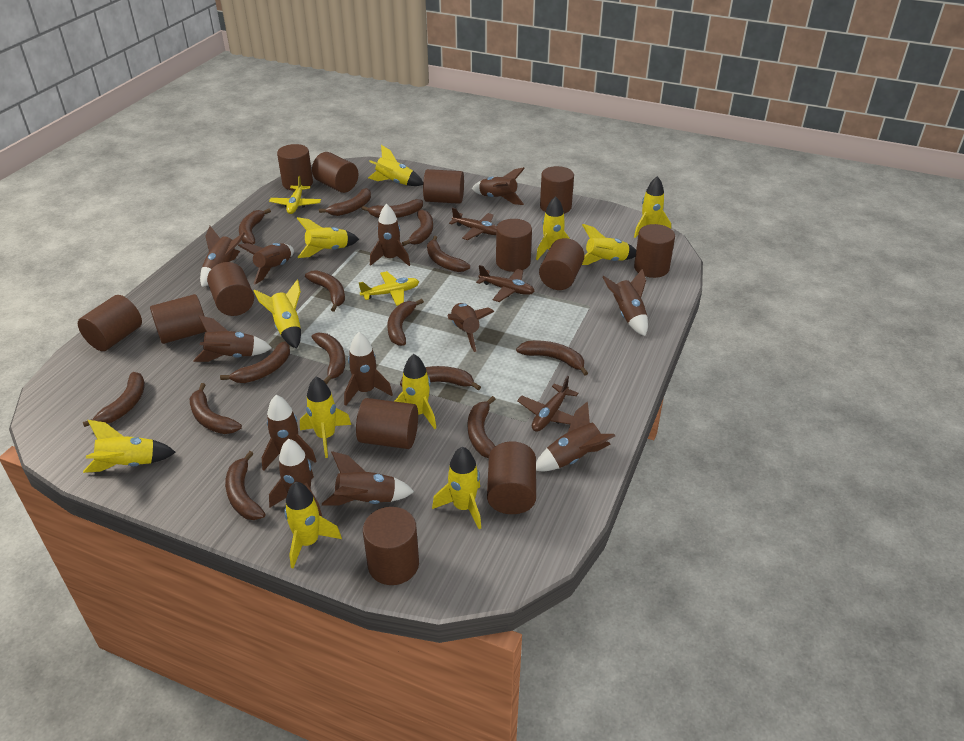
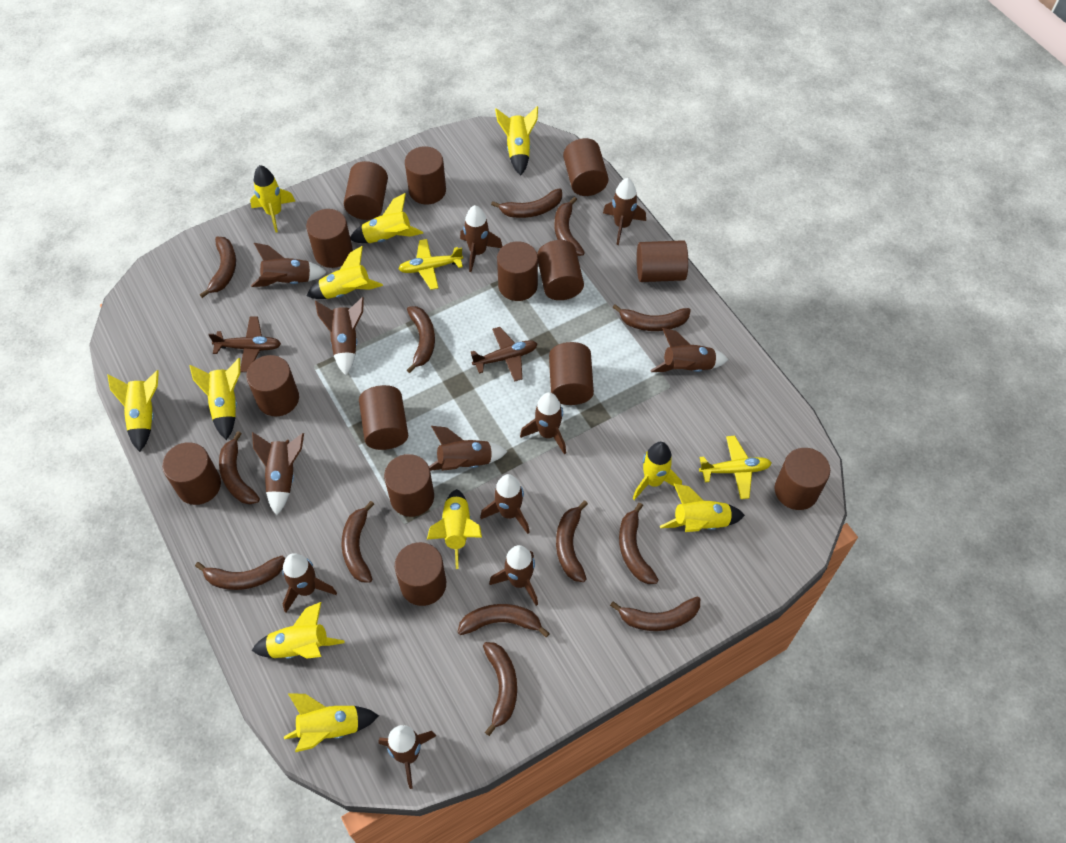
brown banana: 15 -> 13
brown cylinder: 13 -> 14
brown plane: 3 -> 2

